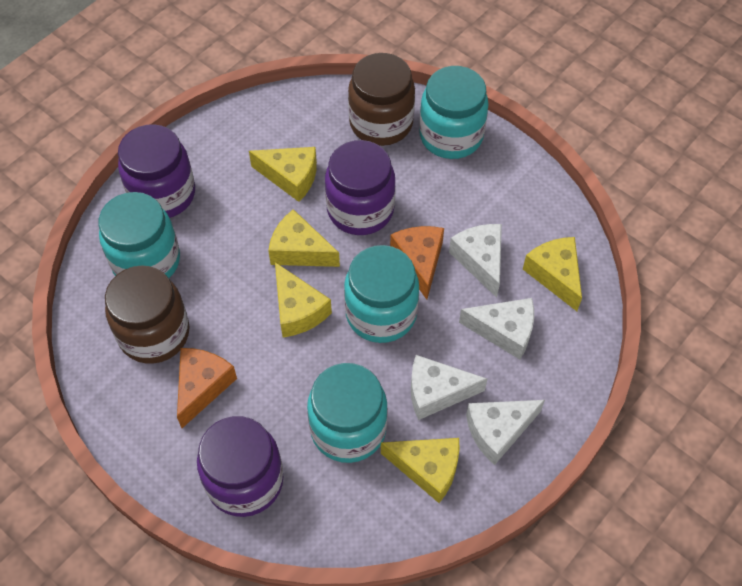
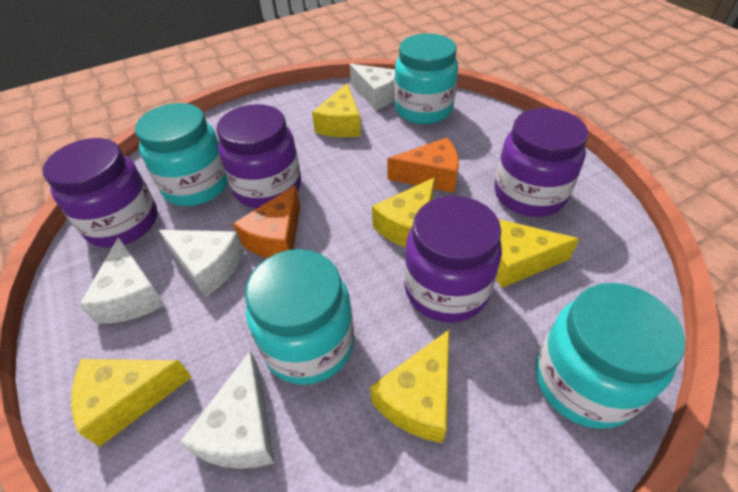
brown jar: 2 -> 0
purple jar: 3 -> 4

